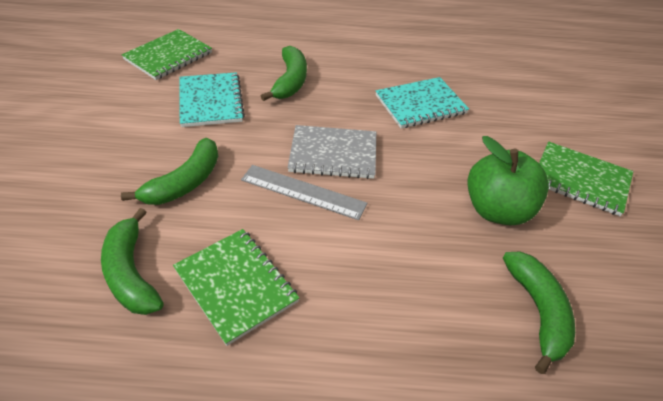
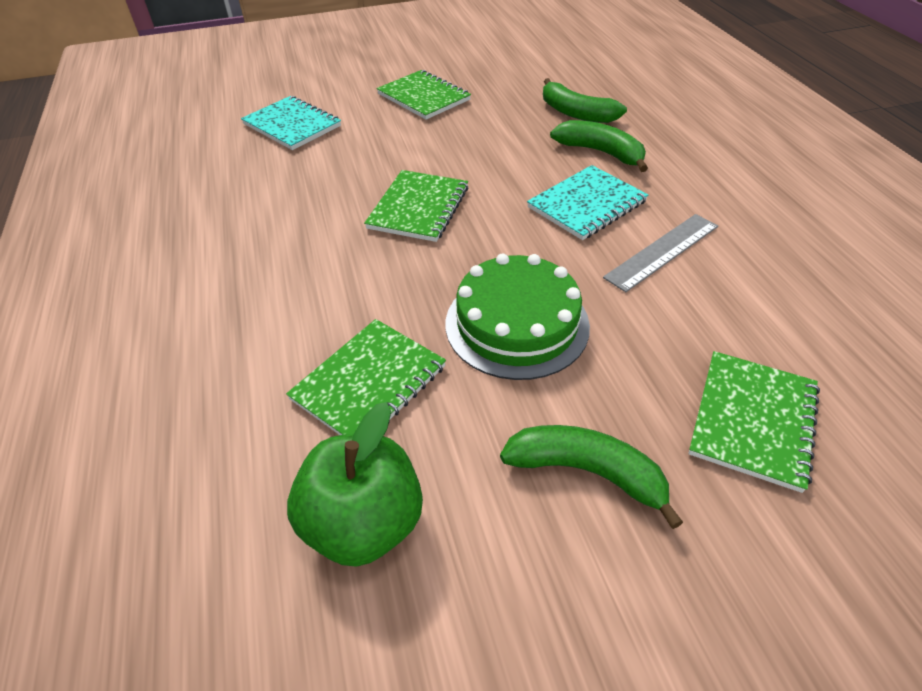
green banana: 4 -> 3
green cake: 0 -> 1
green notebook: 3 -> 4
grey notebook: 1 -> 0

